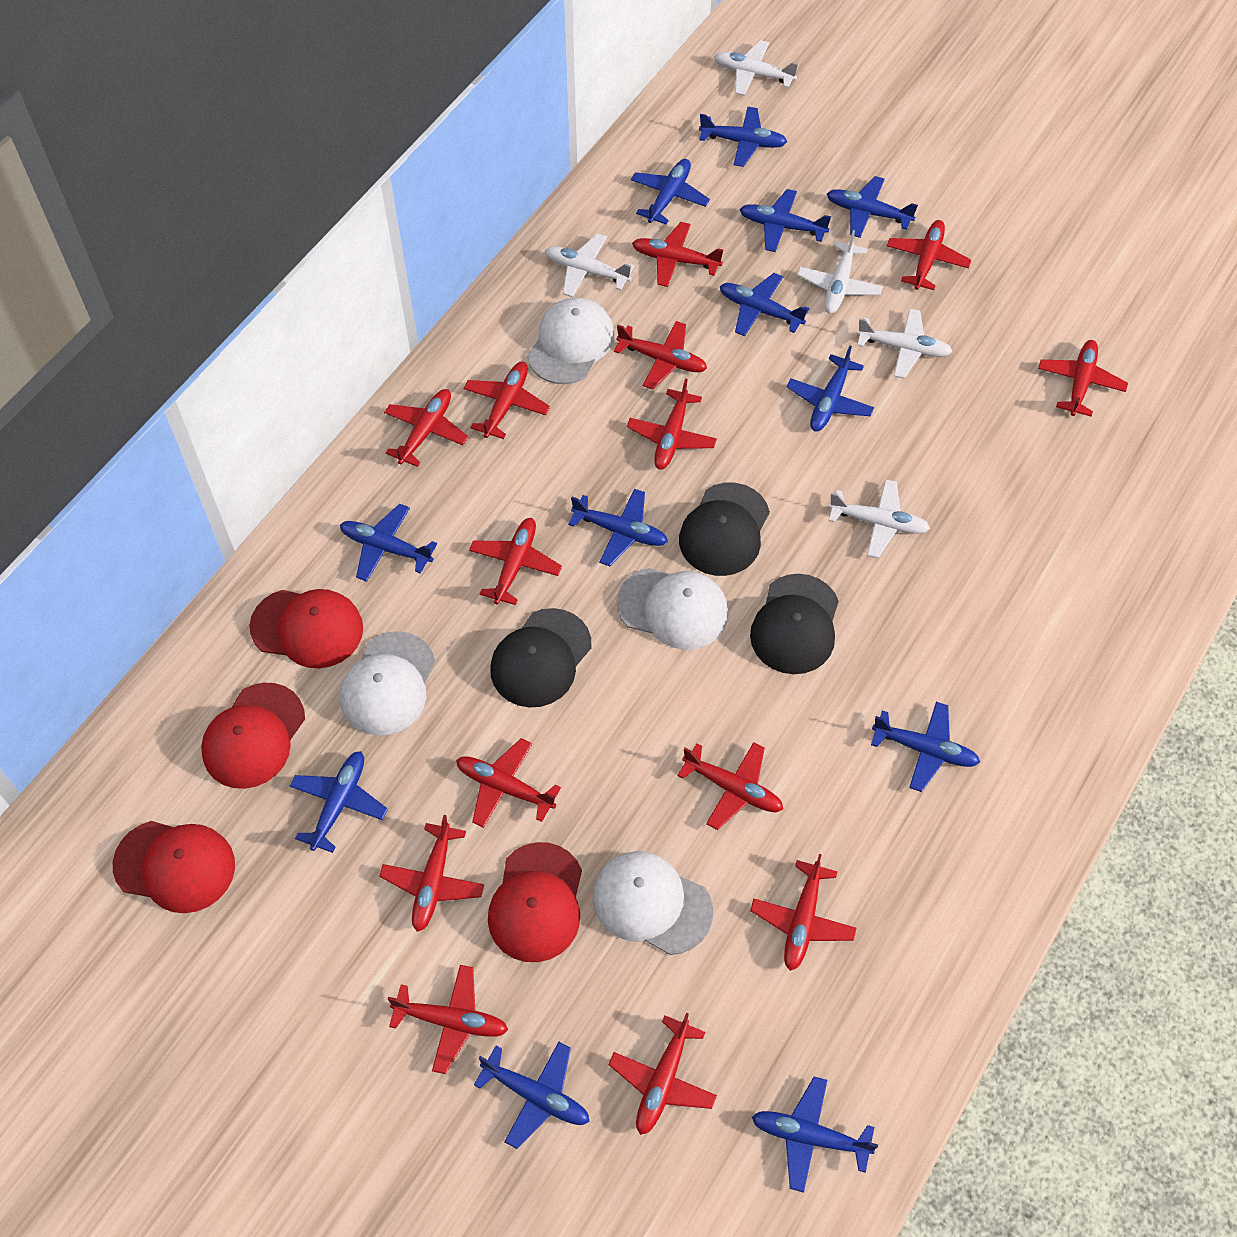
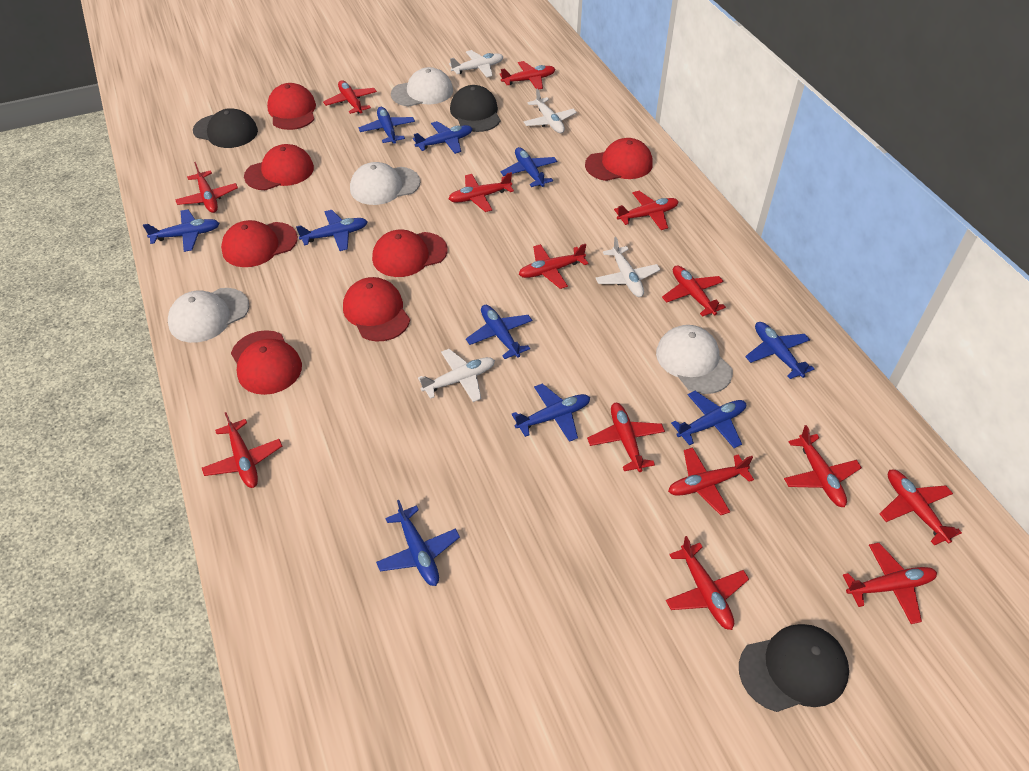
blue plane: 12 -> 10
red cap: 4 -> 7
white plane: 5 -> 4

